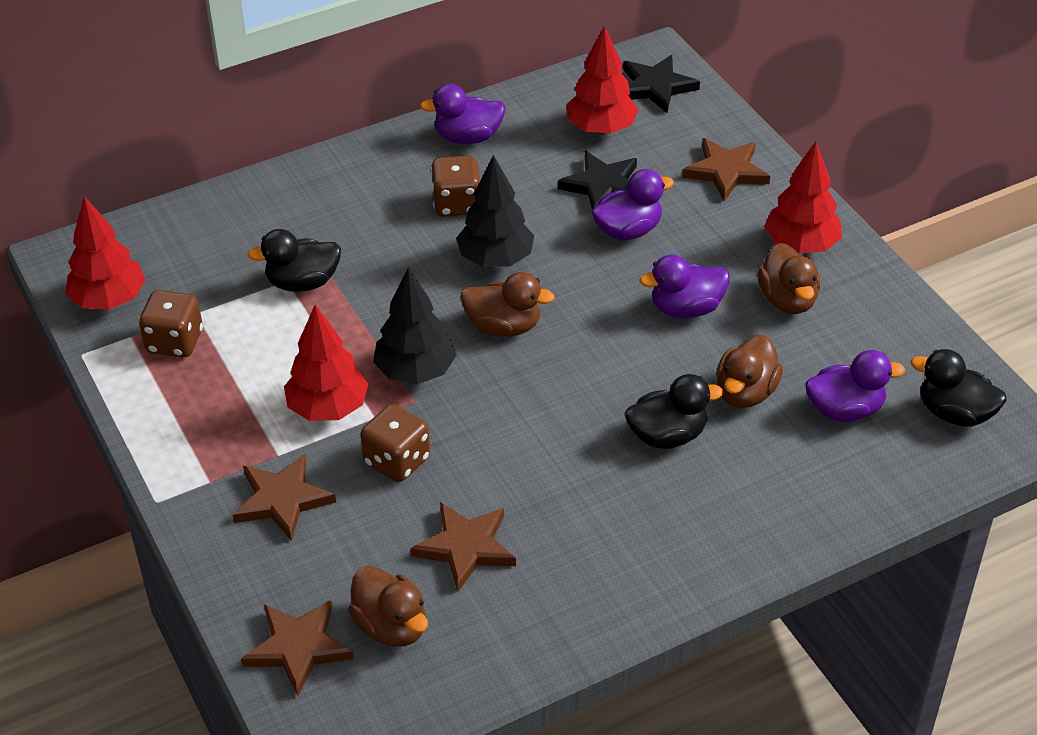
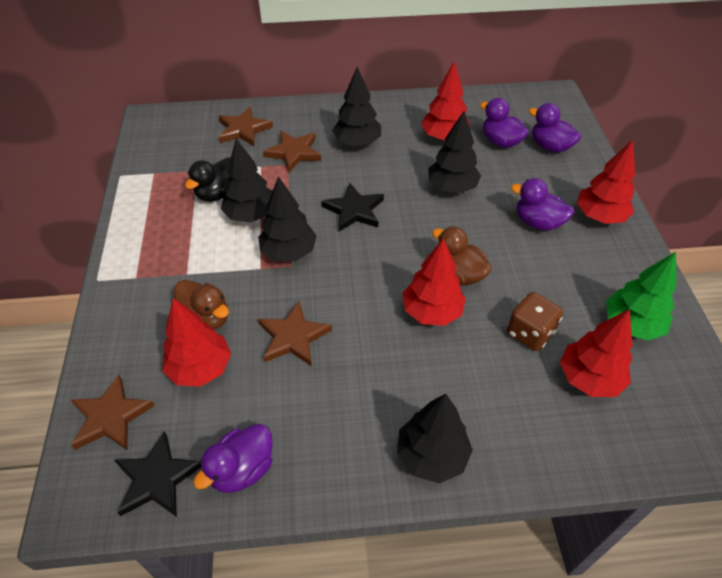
black duck: 3 -> 1
black tree: 2 -> 5
brown dice: 3 -> 1
brown duck: 4 -> 2
green tree: 0 -> 1
red tree: 4 -> 5

